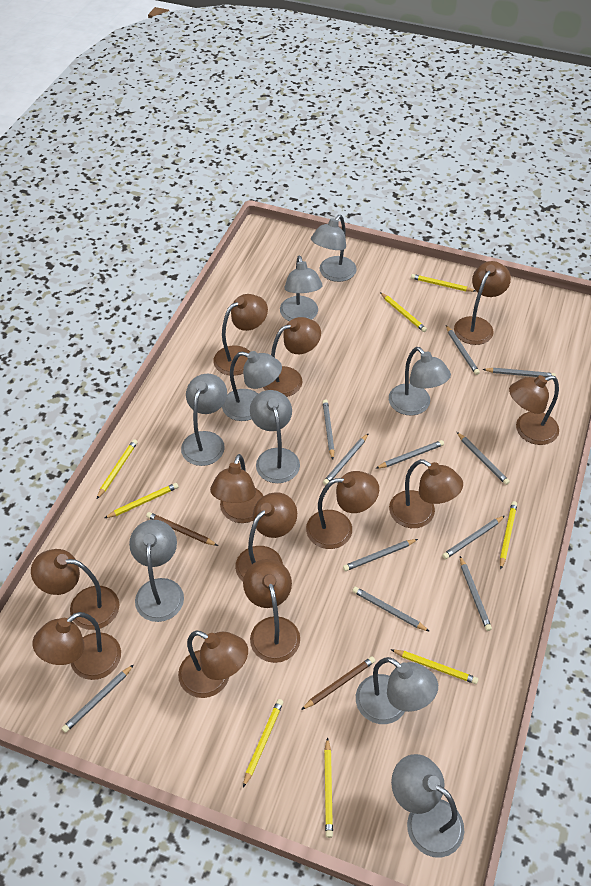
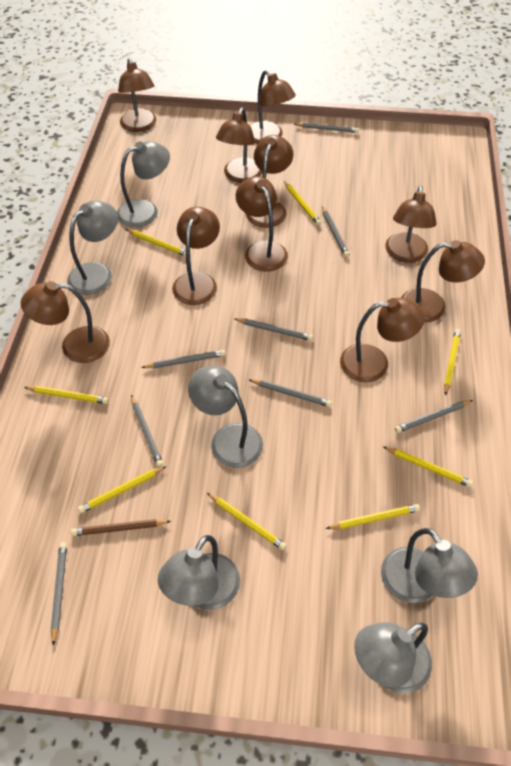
brown lamp: 12 -> 10
brown pencil: 2 -> 1
grey lamp: 9 -> 6
grey pencil: 11 -> 8

